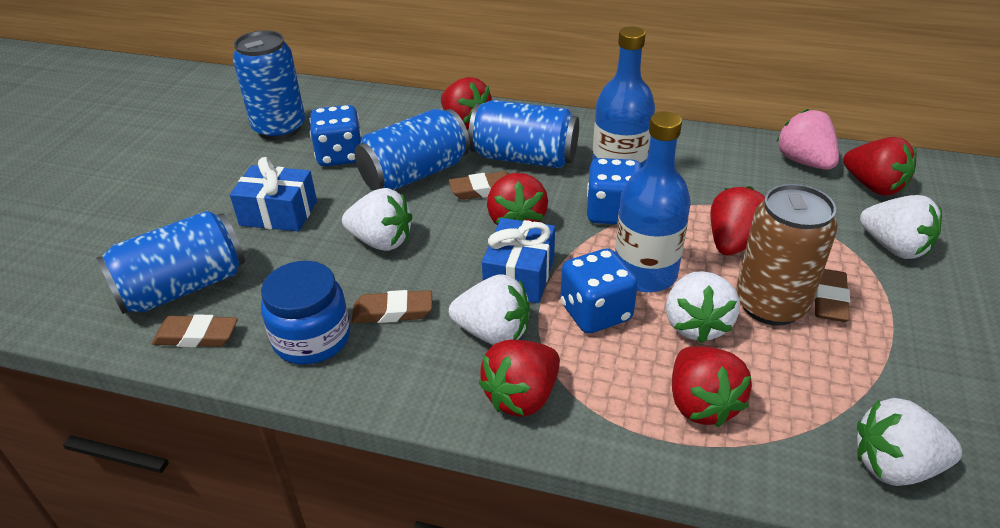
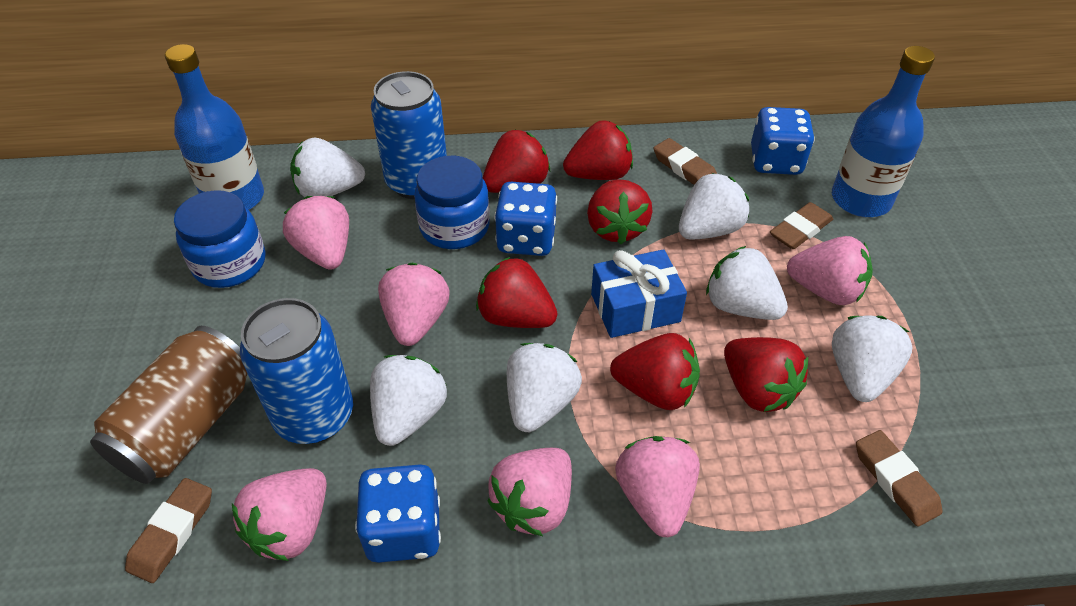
blue can: 4 -> 2
blue gift: 2 -> 1
blue jar: 1 -> 2
pink strawberry: 1 -> 6
white strawberry: 5 -> 6

